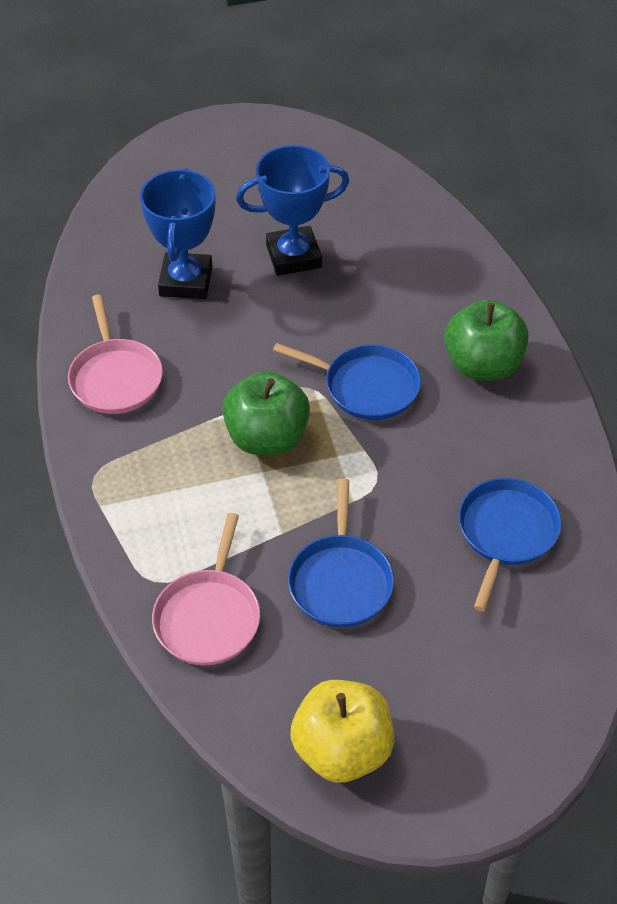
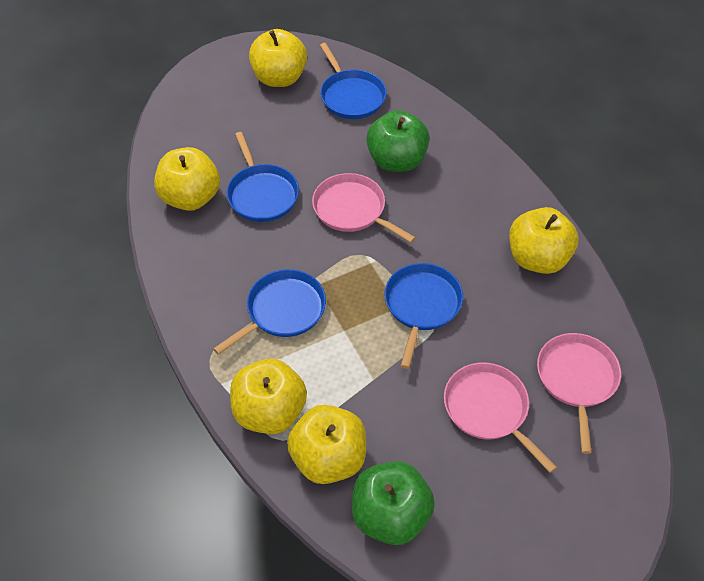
blue pan: 3 -> 4
blue trophy: 2 -> 0
pink pan: 2 -> 3
yellow apple: 1 -> 5

